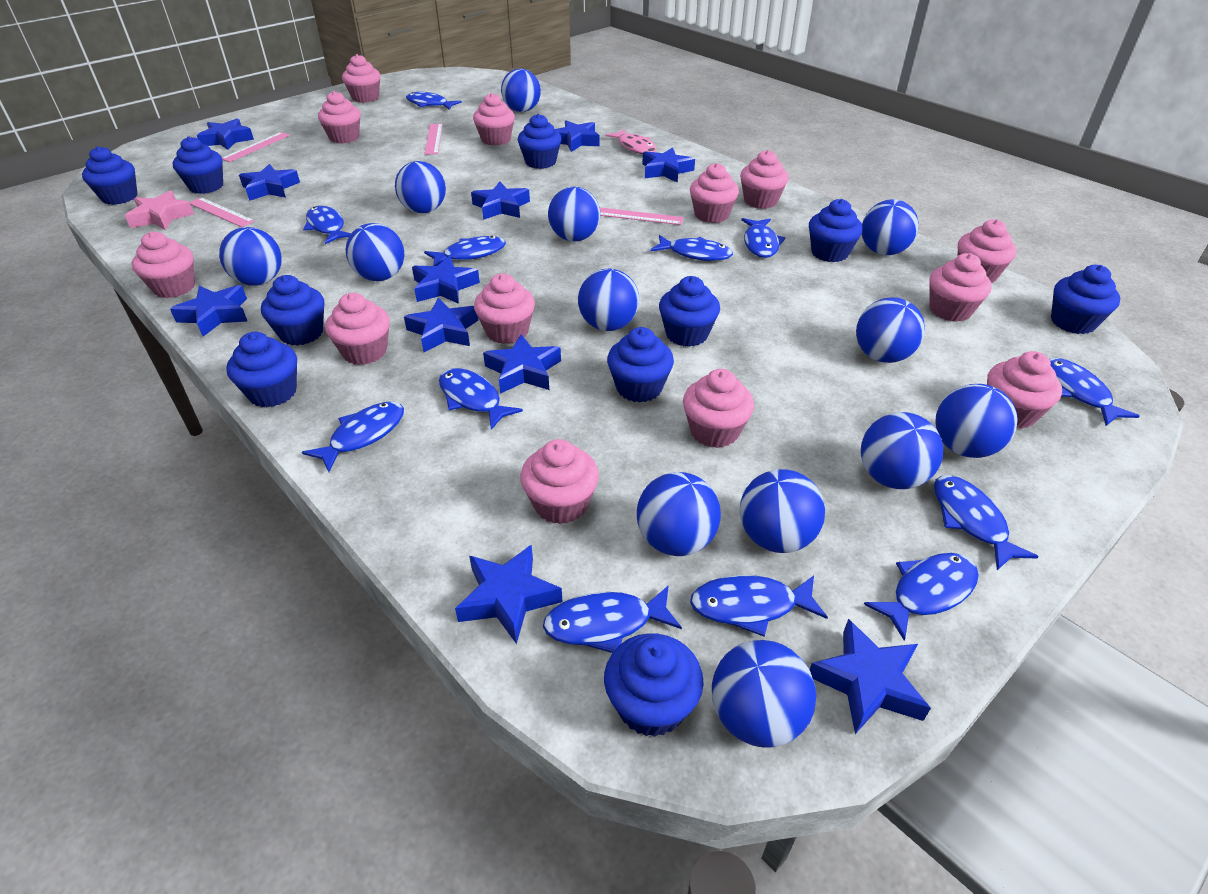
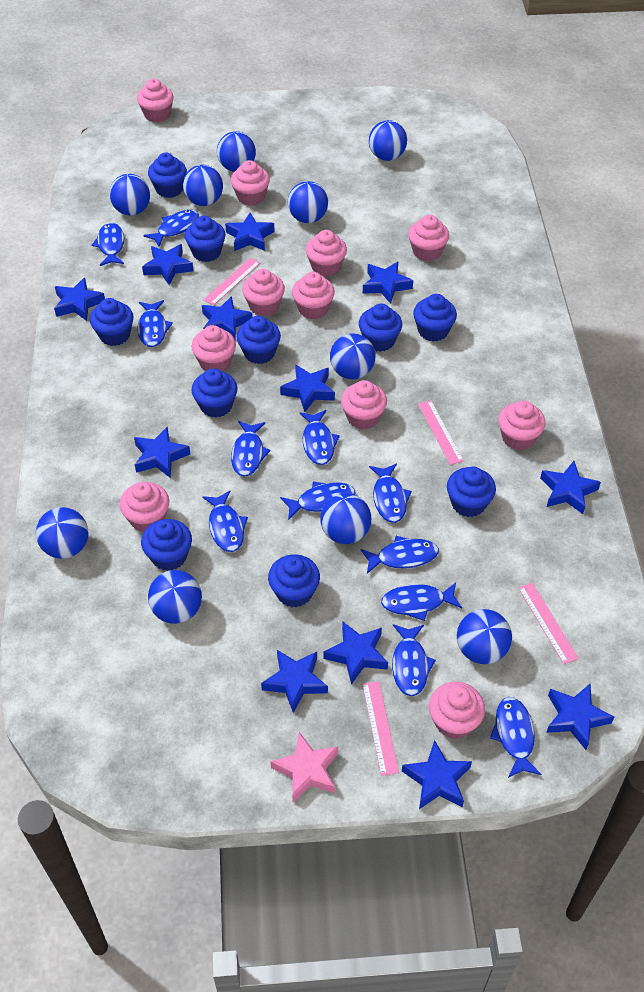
blue ball: 13 -> 10
blue star: 11 -> 12
pink cupcake: 13 -> 11
pink fish: 1 -> 0

